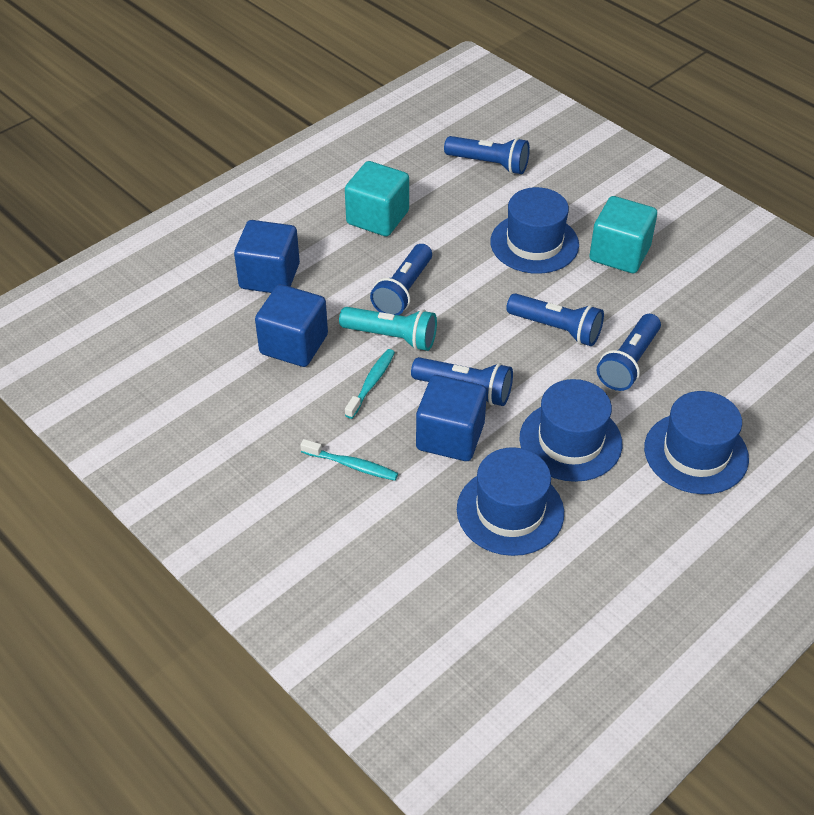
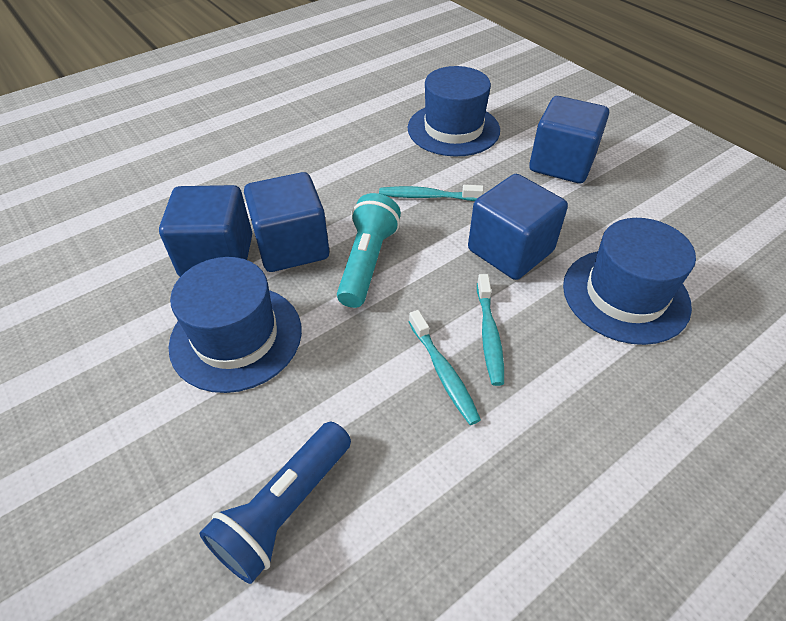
blue cube: 3 -> 4
blue flashlight: 5 -> 1
blue hat: 4 -> 3
turquoise cube: 2 -> 0
turquoise toothbrush: 2 -> 3

